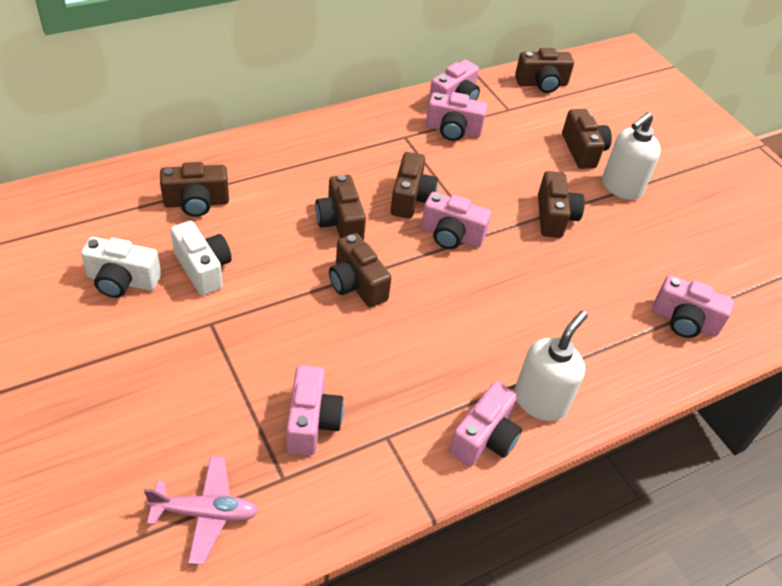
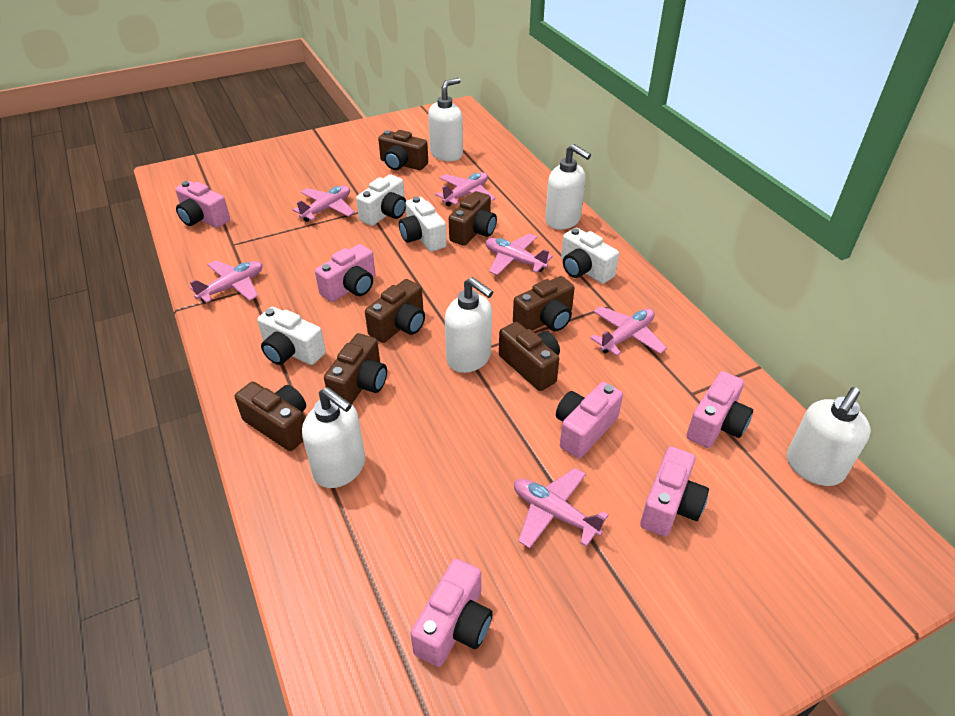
pink plane: 1 -> 6
white camera: 2 -> 4
white soap dispenser: 2 -> 5

